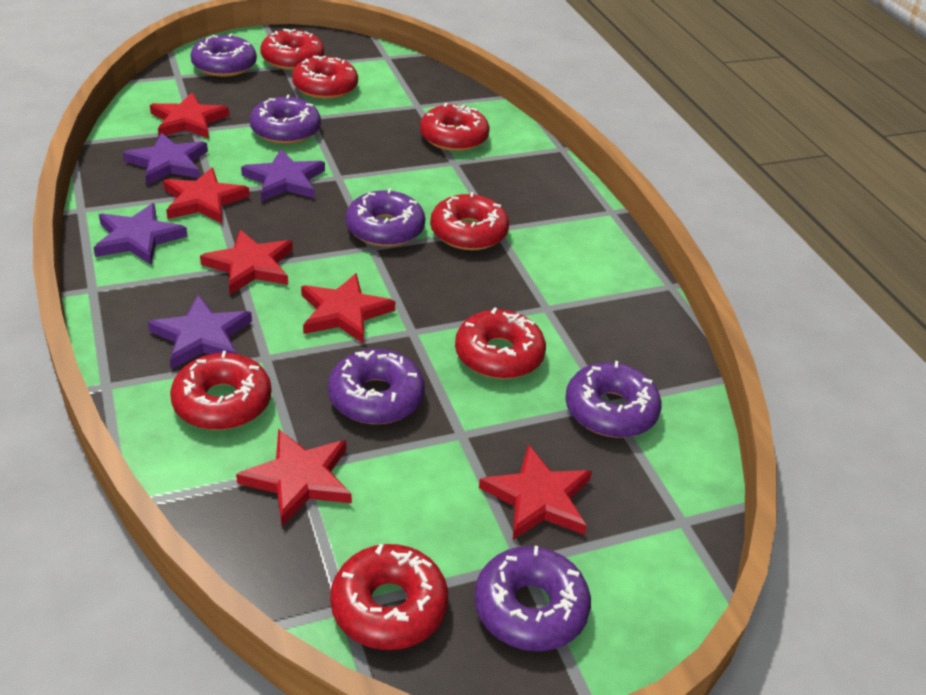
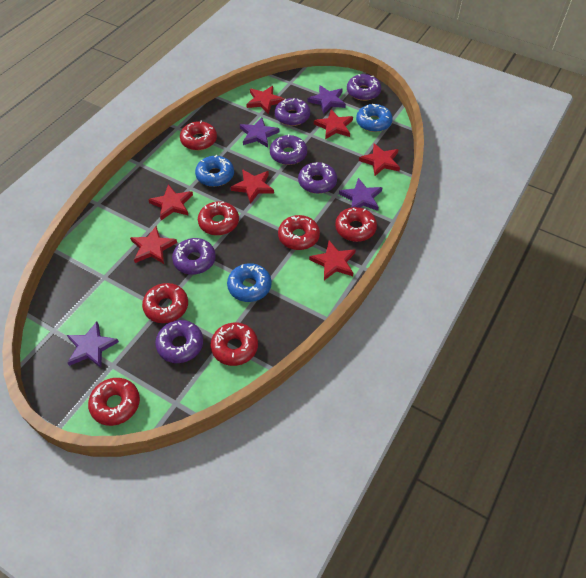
blue donut: 0 -> 3
red star: 6 -> 7

